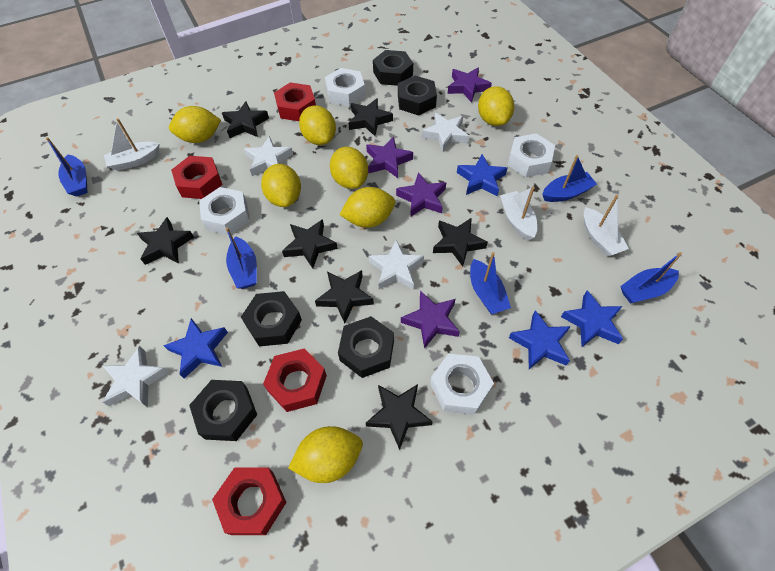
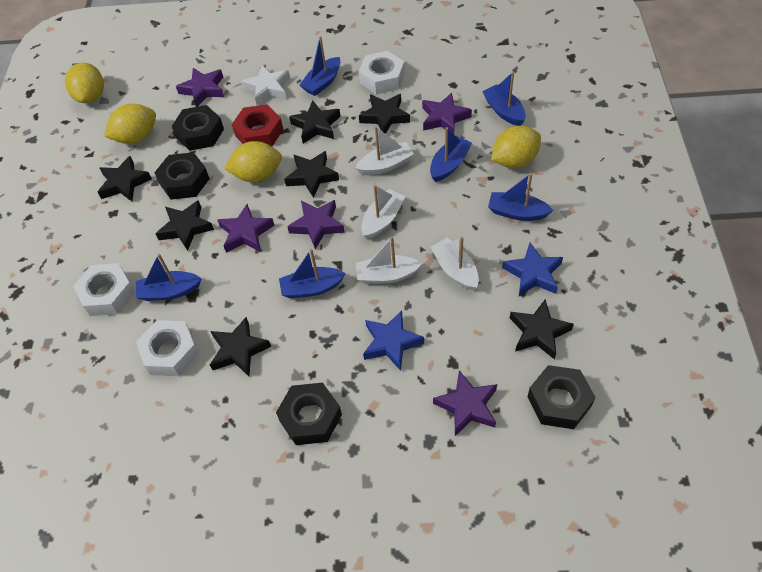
black nut: 5 -> 4
blue boat: 5 -> 6
blue star: 4 -> 2
purple star: 4 -> 5
red nut: 4 -> 1
white boat: 3 -> 4
white nut: 4 -> 3
white star: 4 -> 1
yellow lemon: 7 -> 4

